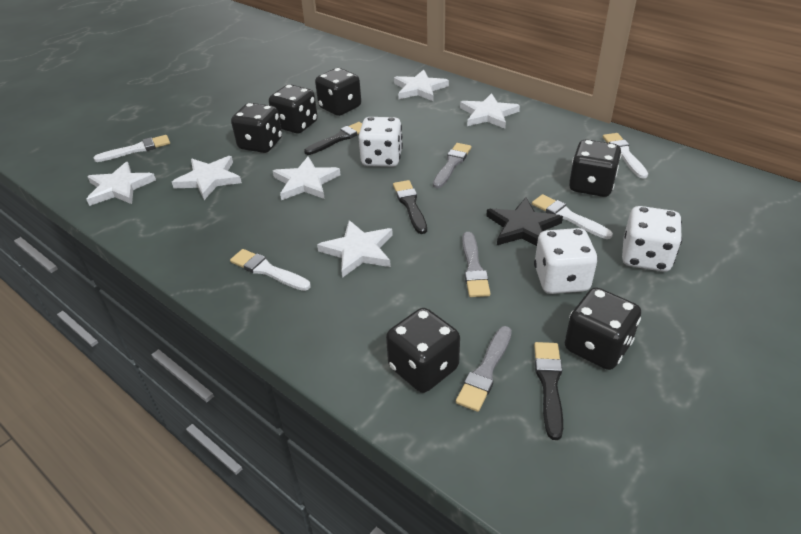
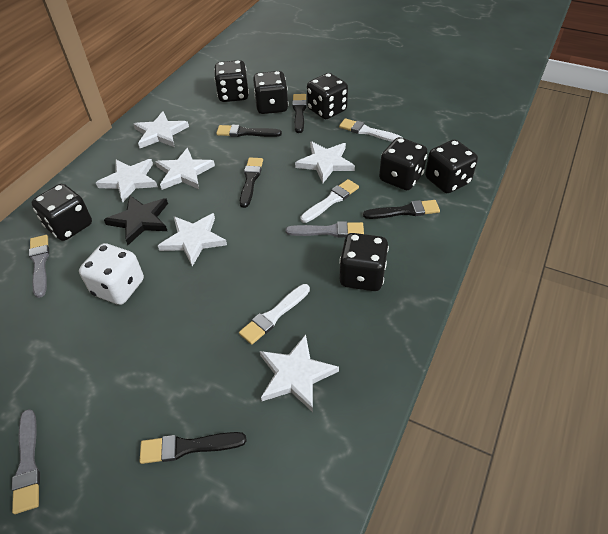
black brush: 3 -> 5
black dice: 6 -> 7
white brush: 4 -> 3
white dice: 3 -> 1

